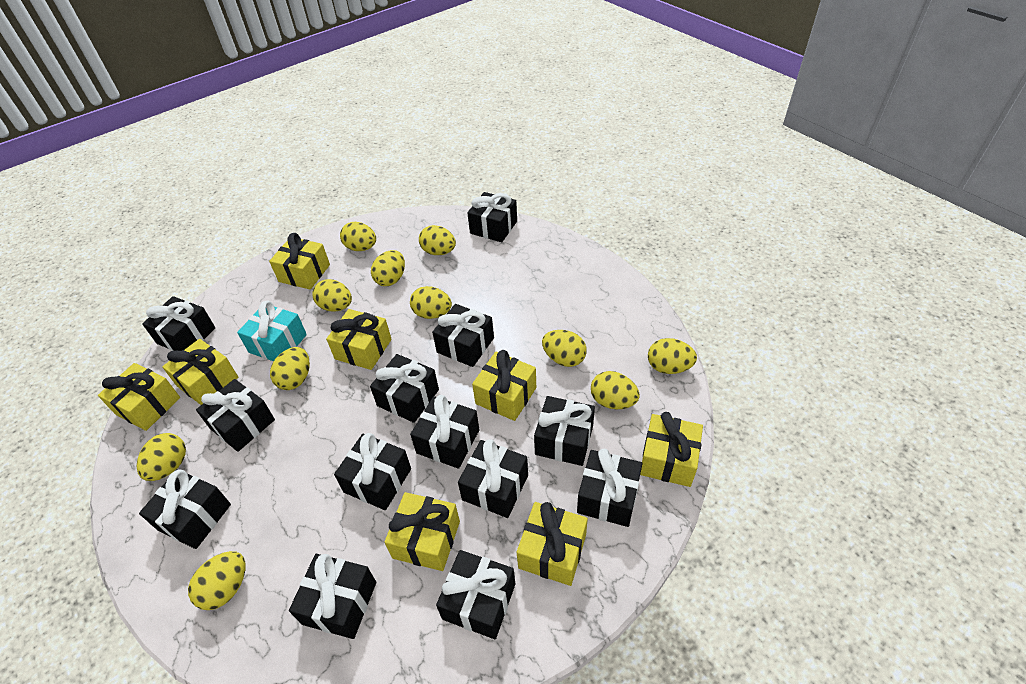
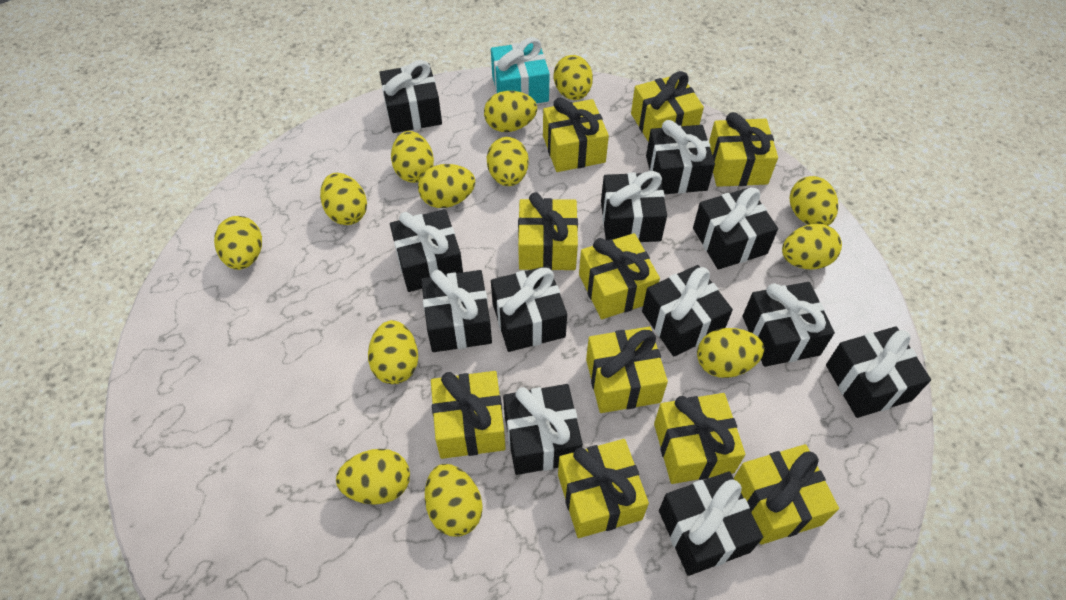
black gift: 13 -> 12
yellow egg: 11 -> 13
yellow gift: 8 -> 10

